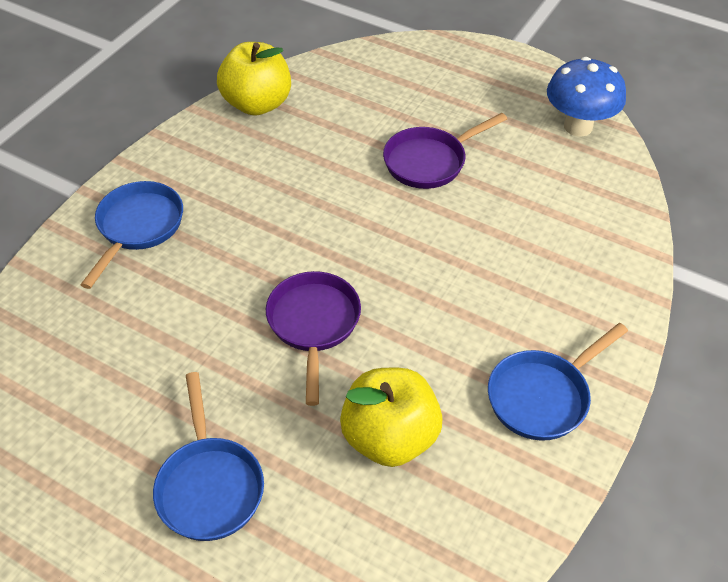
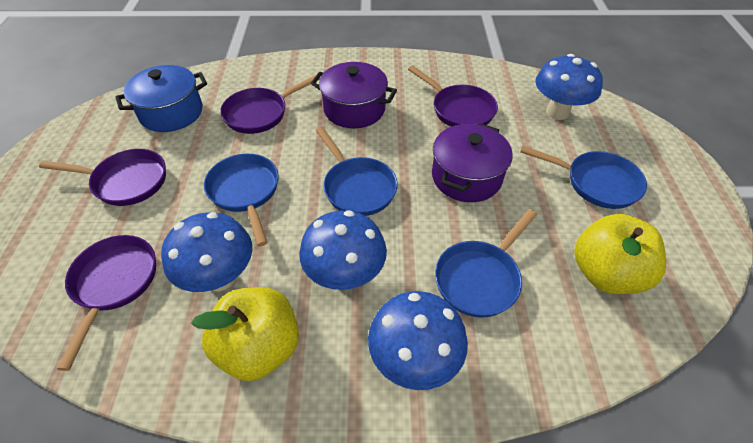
blue mushroom: 1 -> 4
blue pan: 3 -> 4
blue pot: 0 -> 1
purple pan: 2 -> 4
purple pot: 0 -> 2

